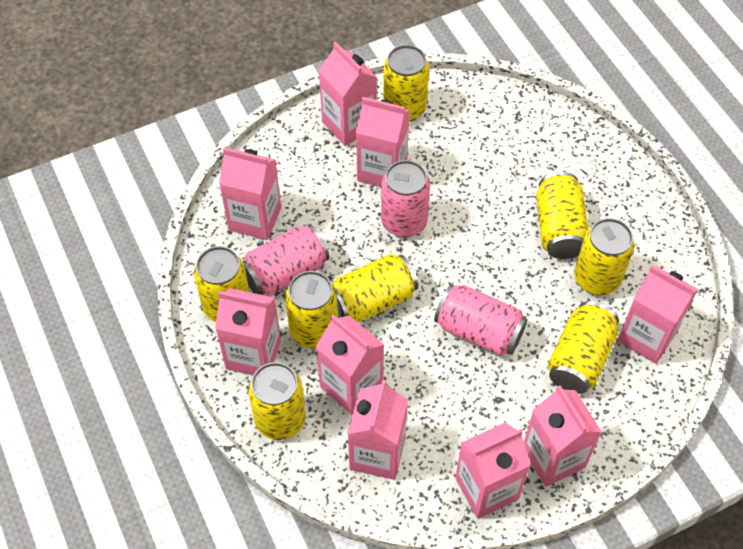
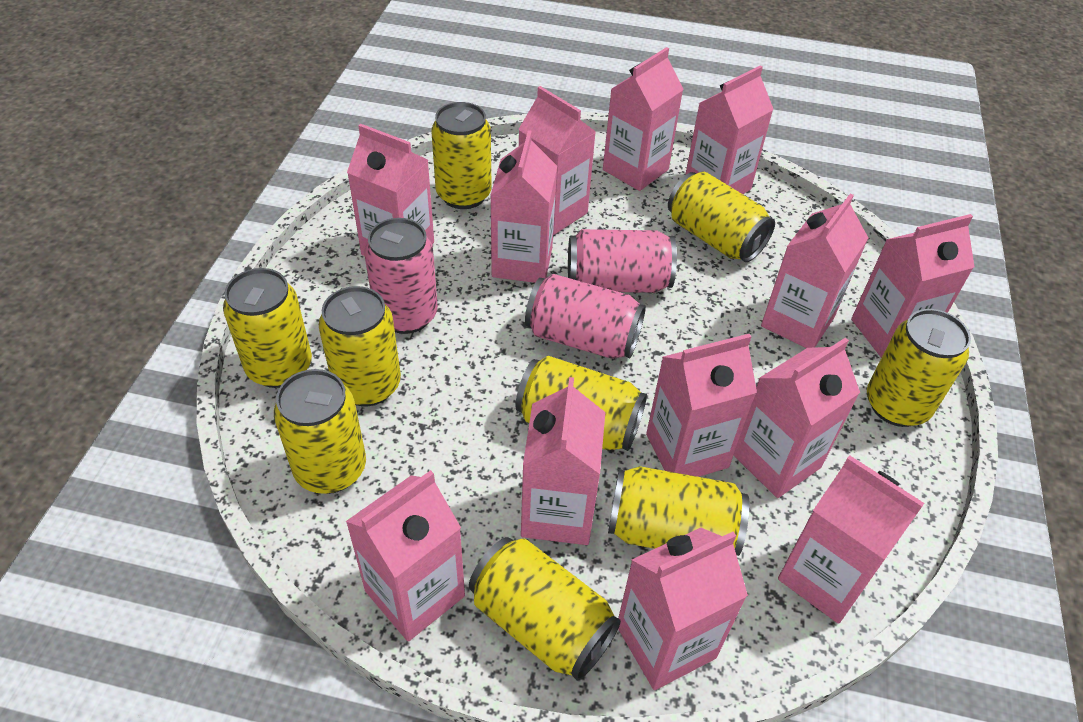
pink carton: 9 -> 13
yellow can: 8 -> 9

